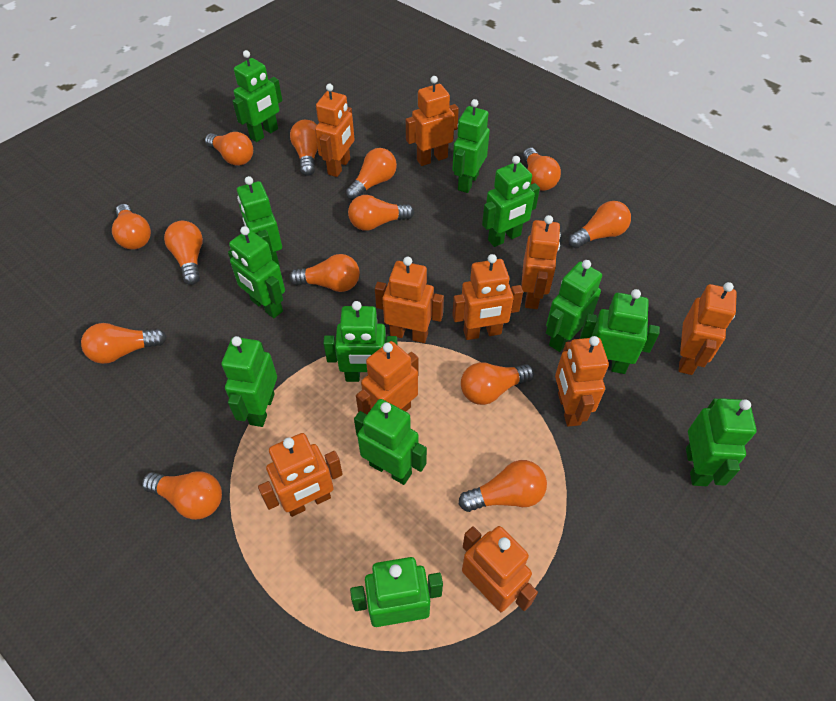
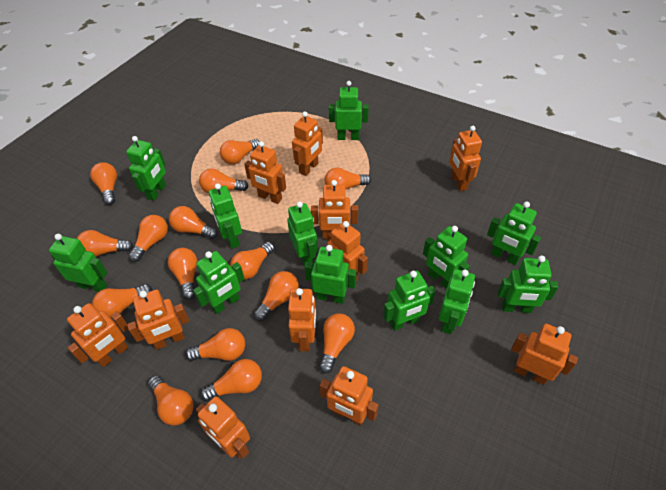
orange light bulb: 13 -> 15
orange robot: 10 -> 11

